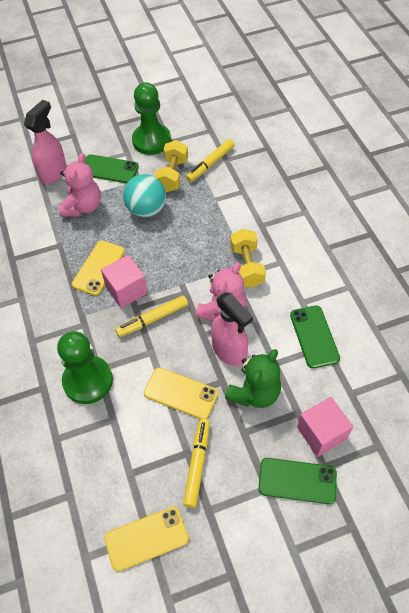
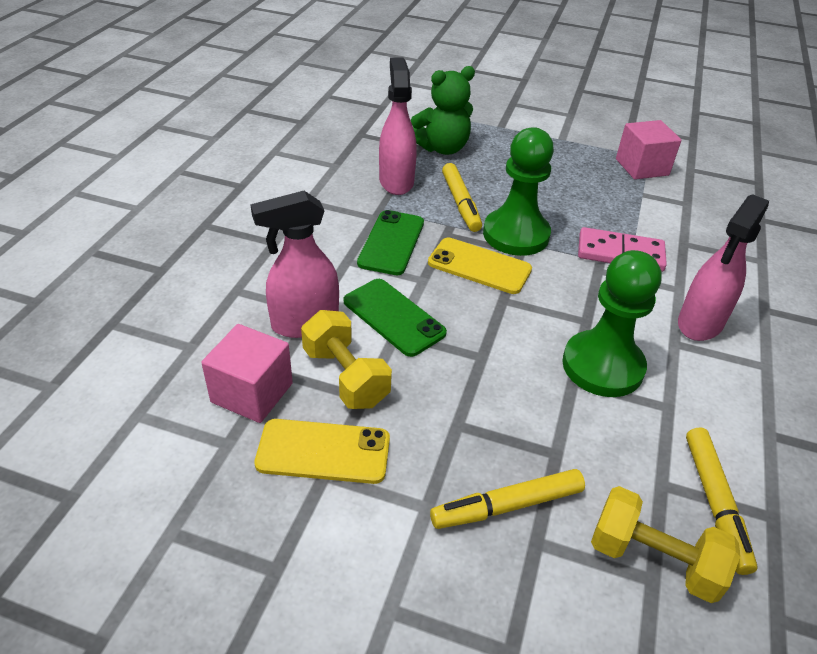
green phone: 3 -> 2
pink domino: 0 -> 1
pink spray bottle: 2 -> 3
pink teddy bear: 2 -> 0
turquoise ball: 1 -> 0
yellow phone: 3 -> 2

